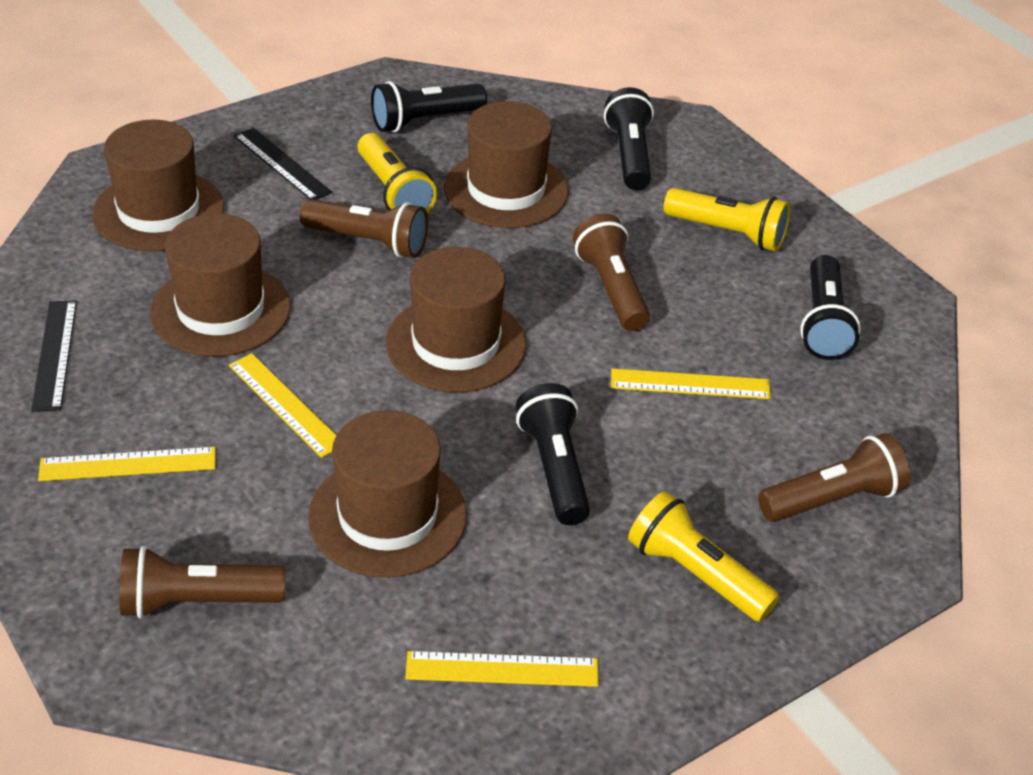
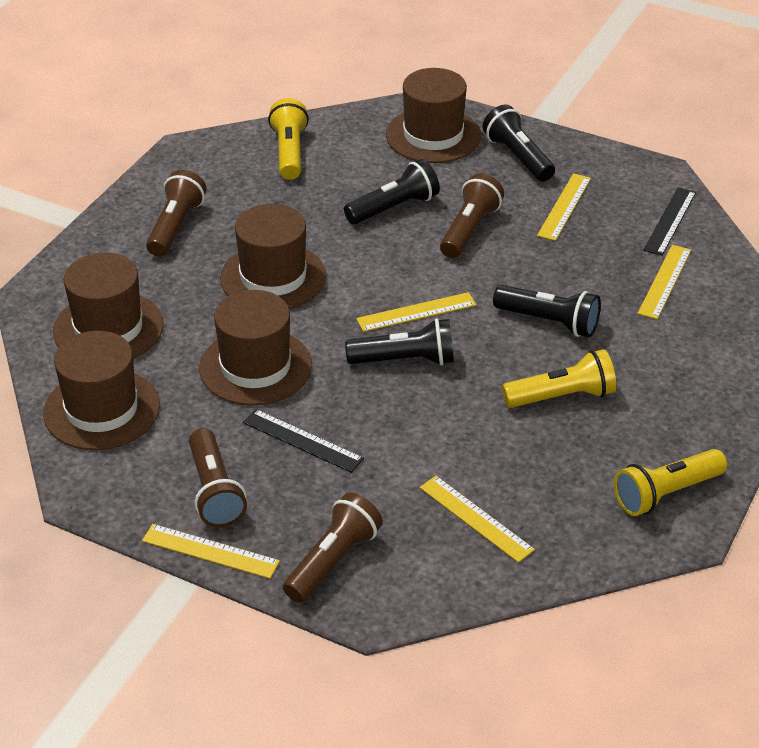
yellow ruler: 4 -> 5

